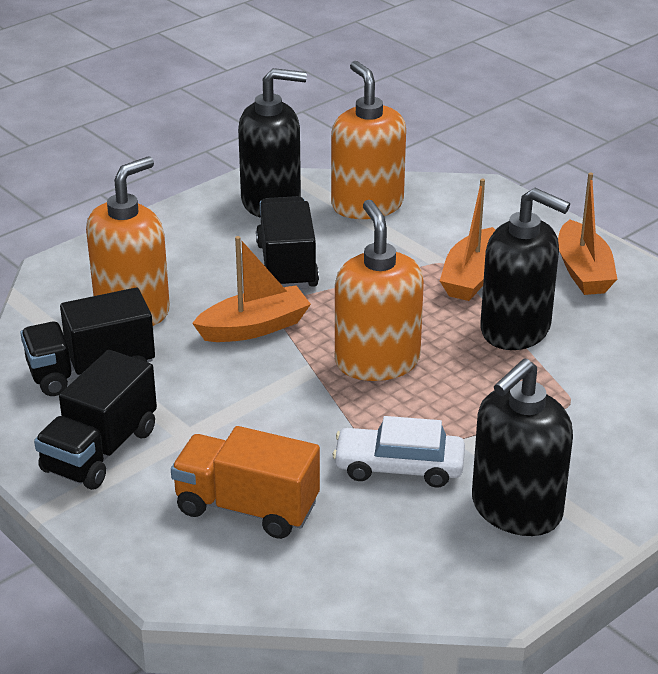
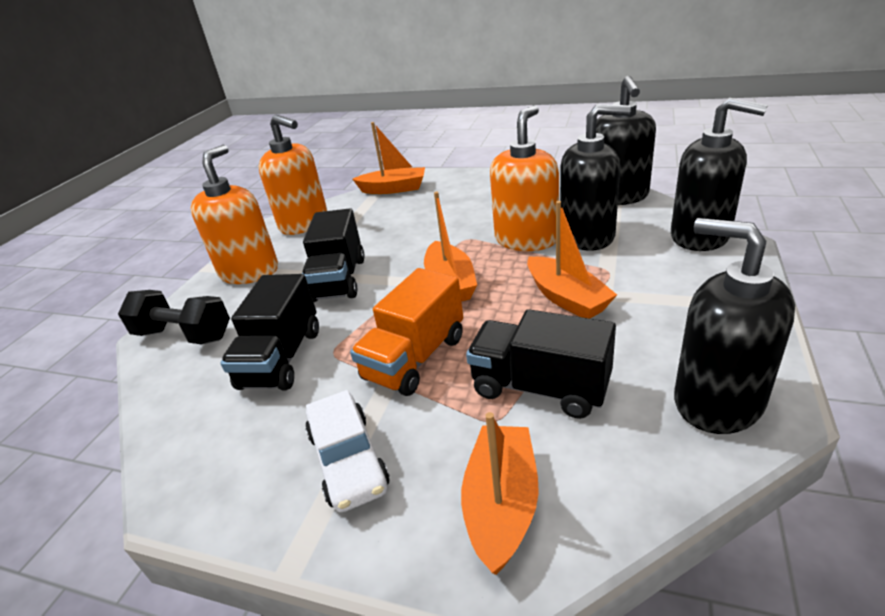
black dumbbell: 0 -> 1
black soap dispenser: 3 -> 4
orange boat: 3 -> 4

